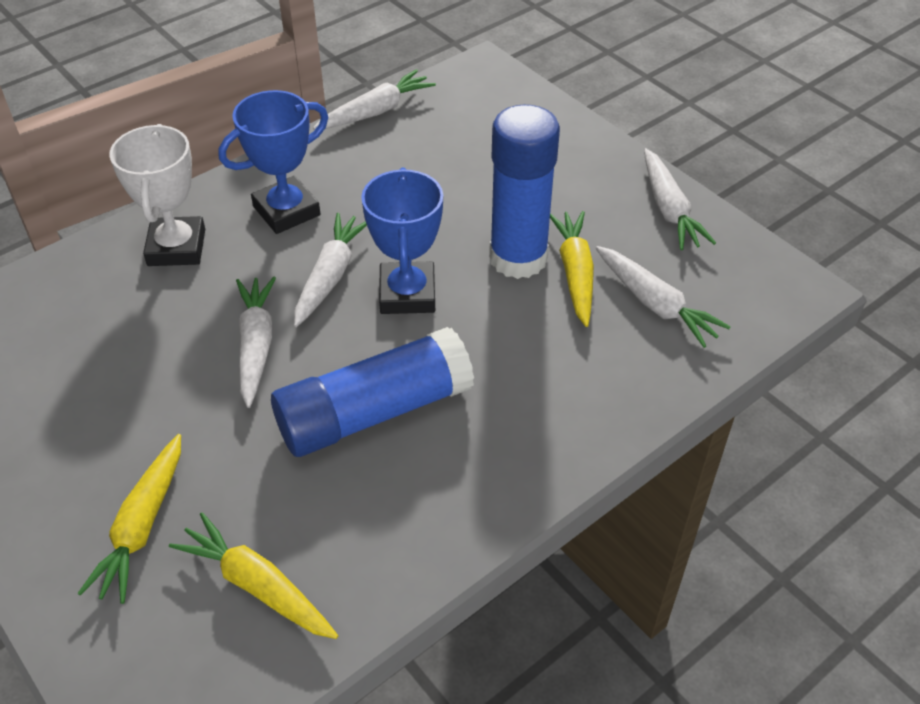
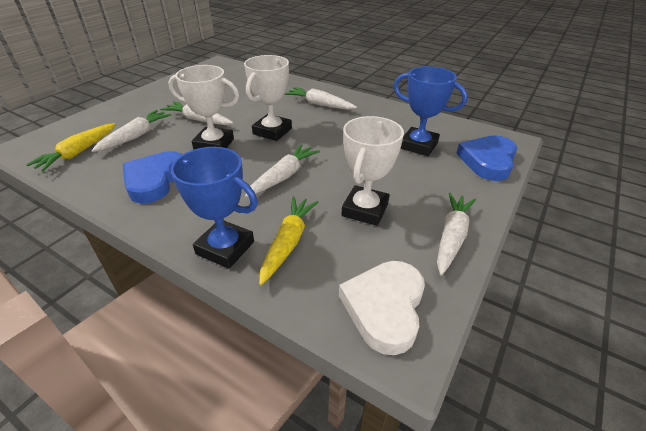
blue glue stick: 2 -> 0
blue heart: 0 -> 2
white heart: 0 -> 1
white trophy: 1 -> 3
yellow carrot: 3 -> 2

